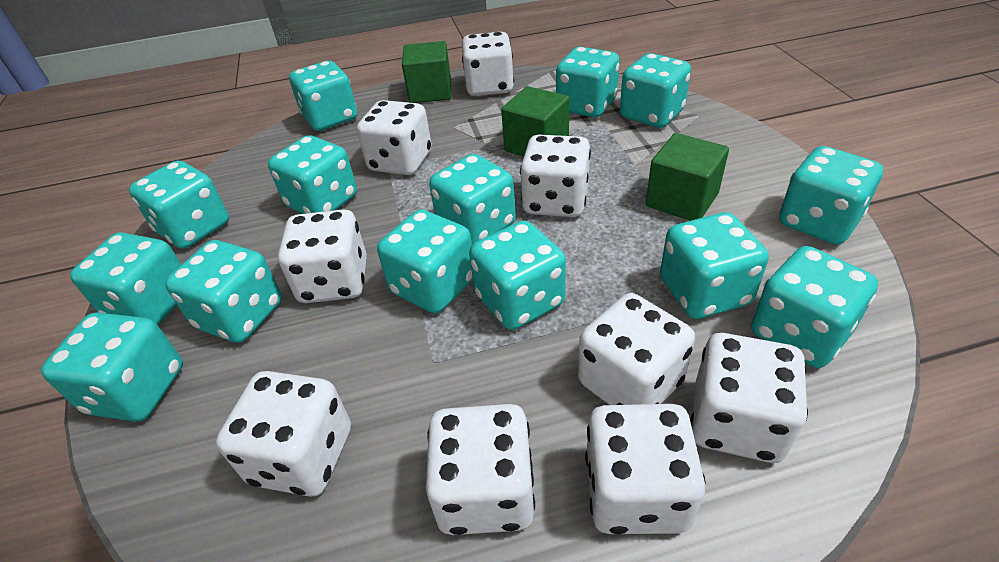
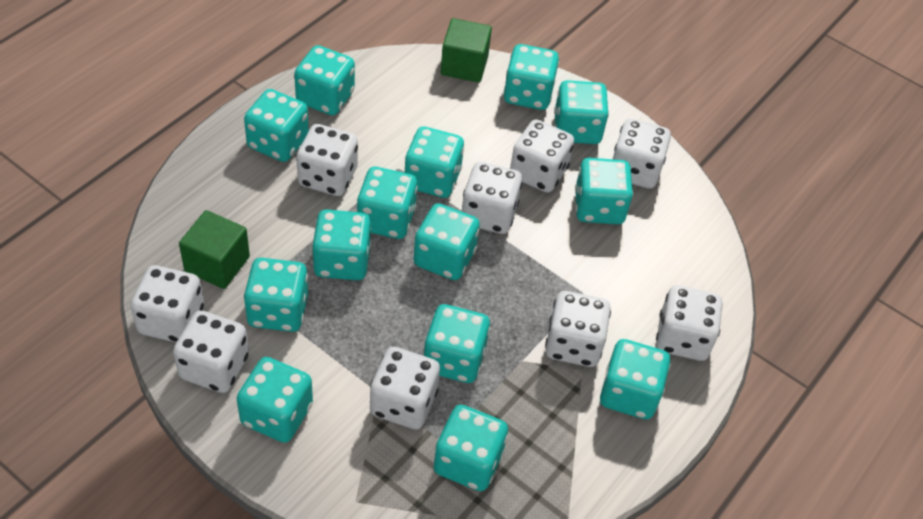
green cube: 3 -> 2

